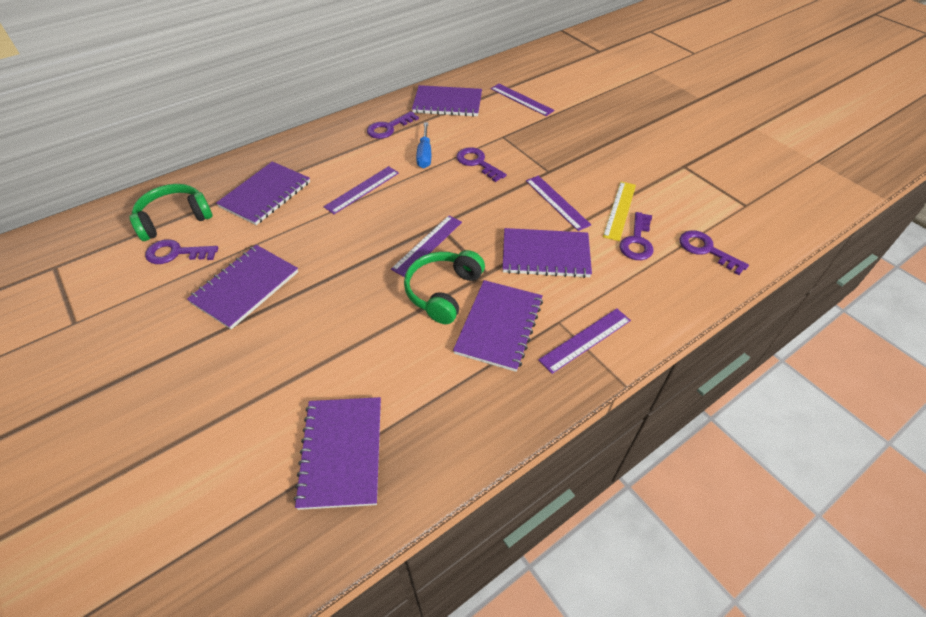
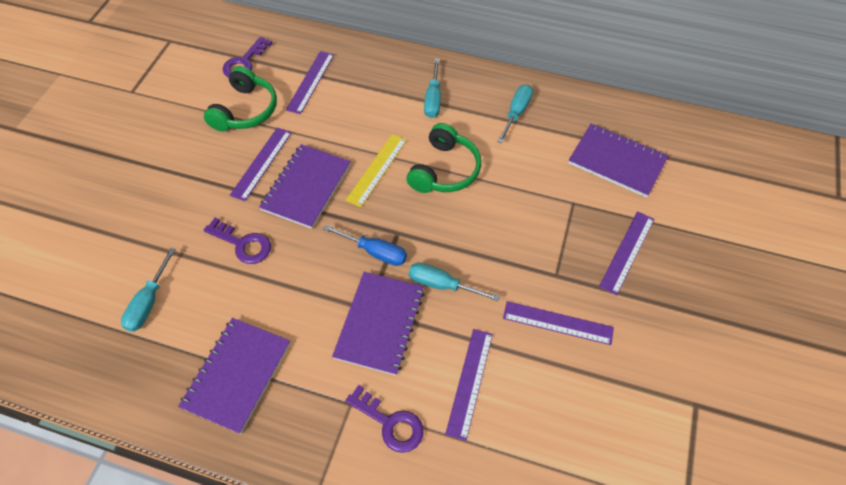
purple key: 5 -> 3
purple notebook: 6 -> 4
turquoise screwdriver: 0 -> 4

